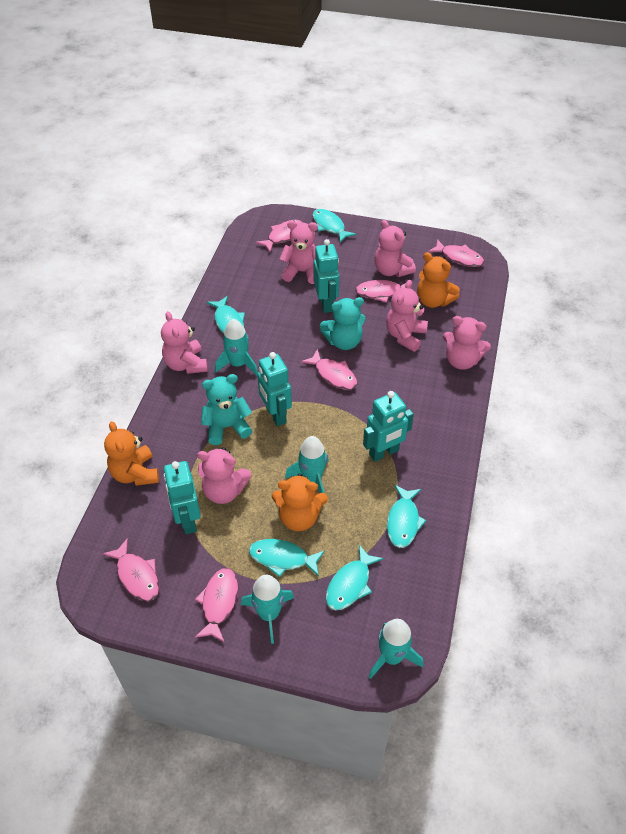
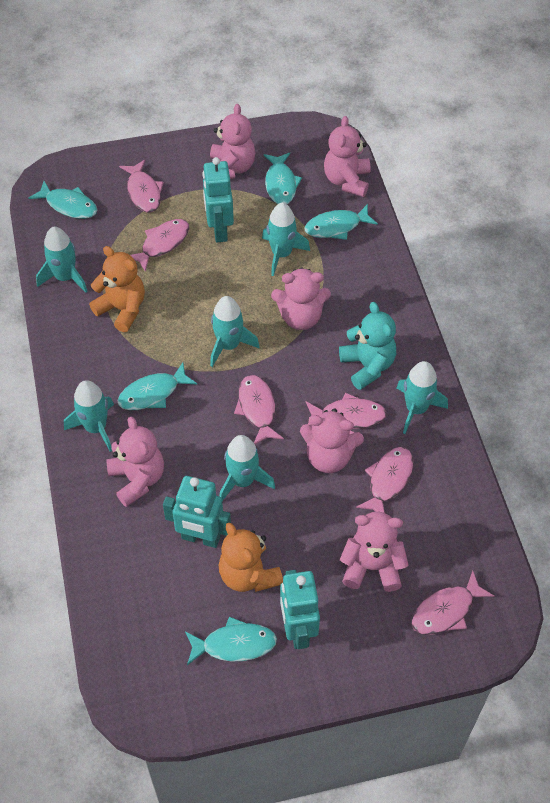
orange teddy bear: 3 -> 2
turquoise robot: 4 -> 3
turquoise rocket: 4 -> 6
turquoise teddy bear: 2 -> 1

